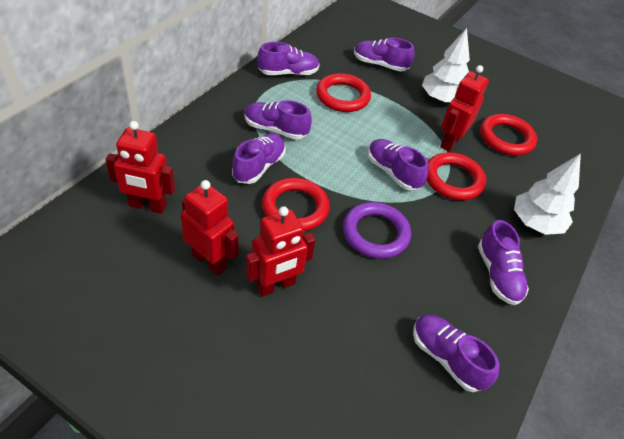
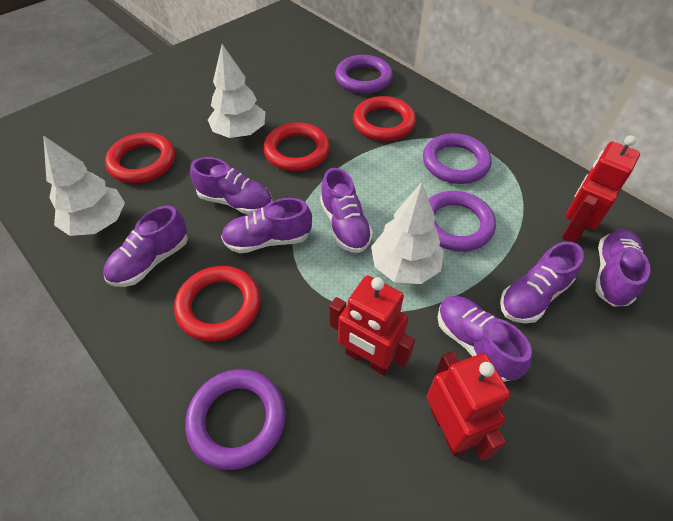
purple ring: 1 -> 4
red robot: 4 -> 3
white tree: 2 -> 3

